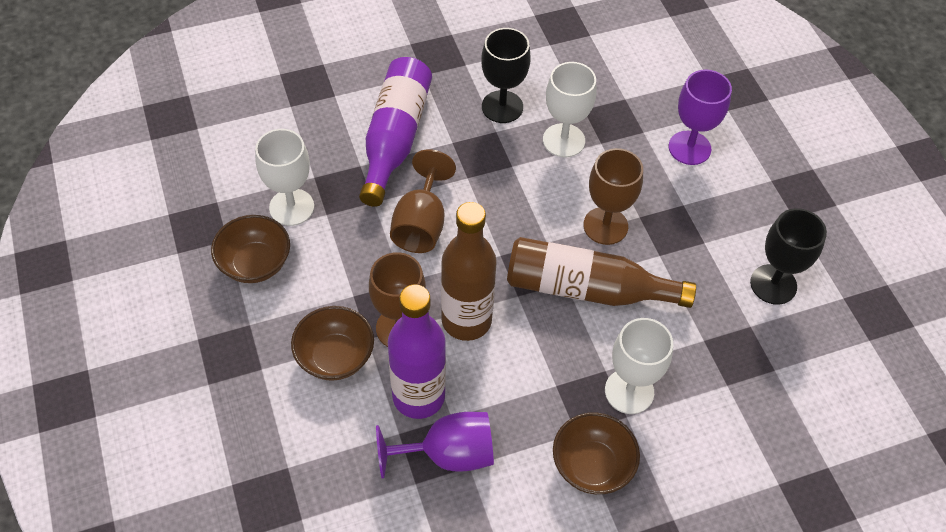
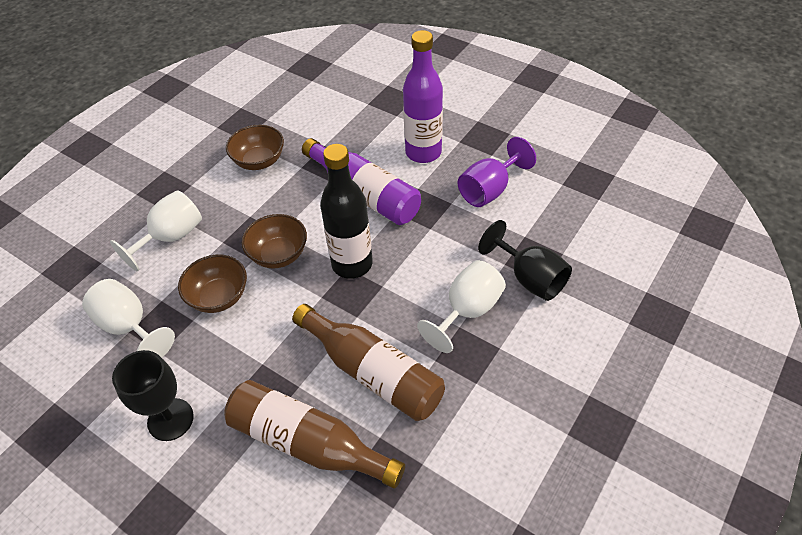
black bottle: 0 -> 1
brown goblet: 3 -> 0
purple goblet: 2 -> 1

